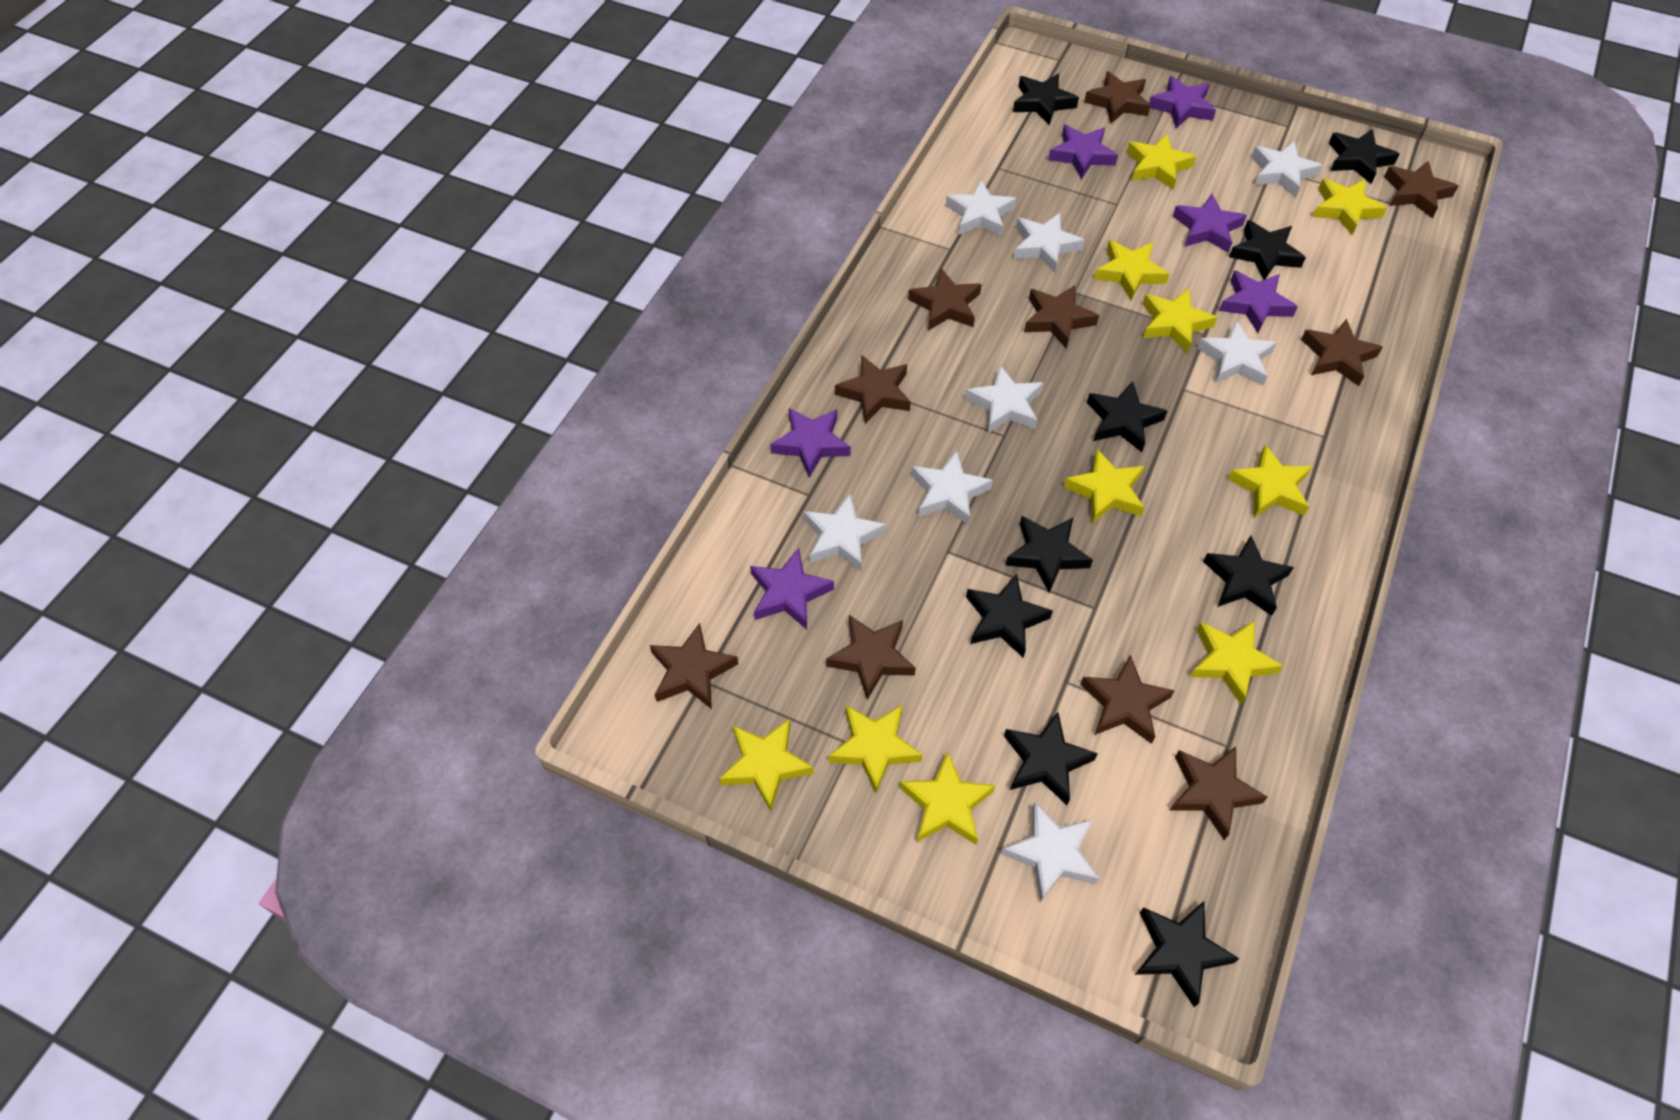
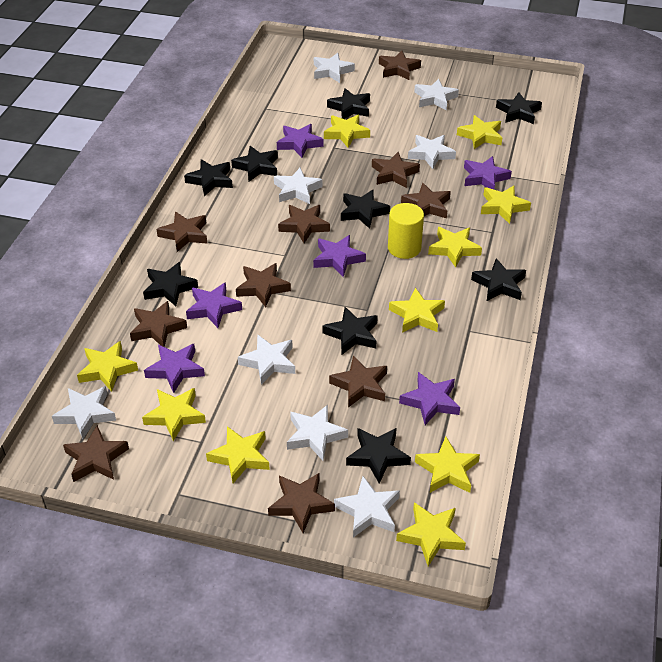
yellow cylinder: 0 -> 1

